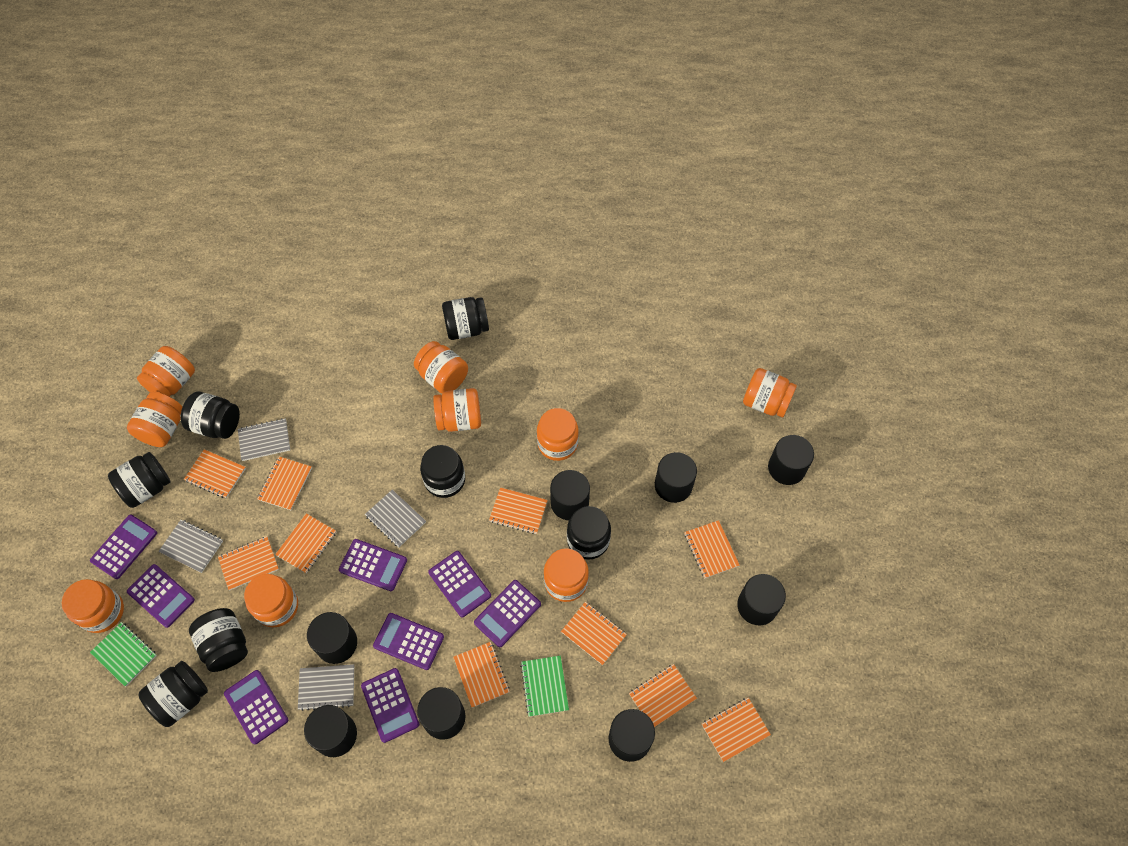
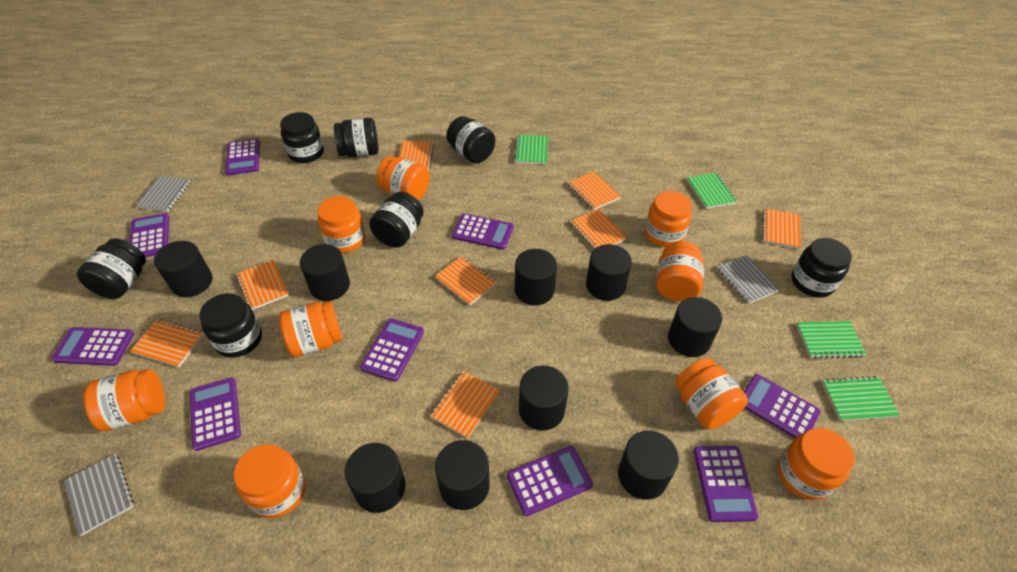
black cylinder: 8 -> 9
green notebook: 2 -> 4
grey notebook: 4 -> 3
orange notebook: 10 -> 8
purple calculator: 8 -> 9

